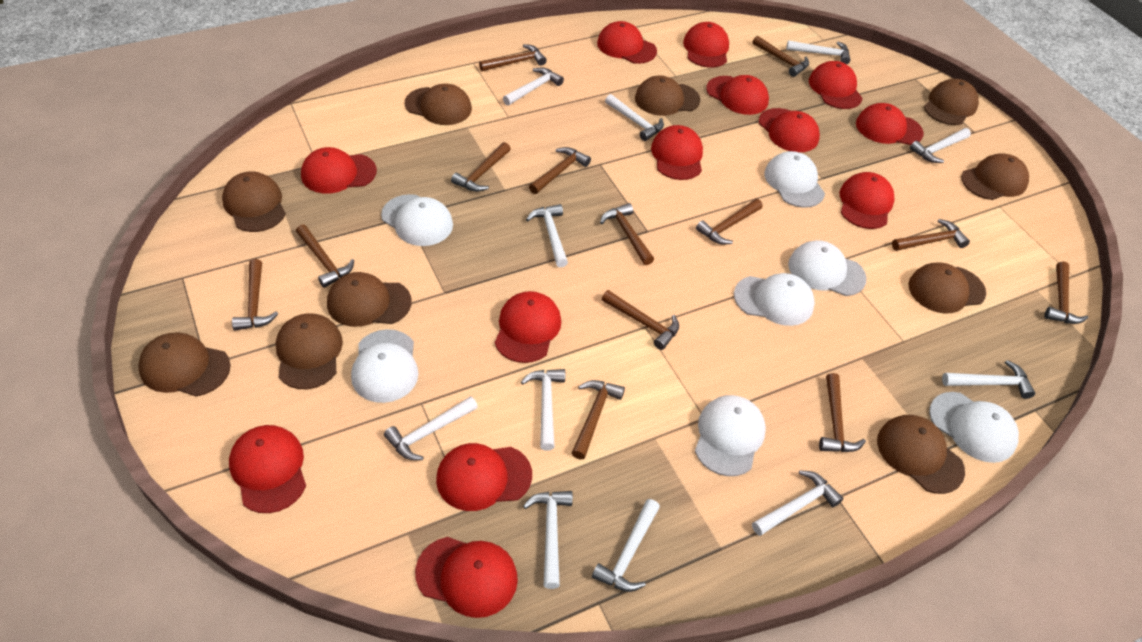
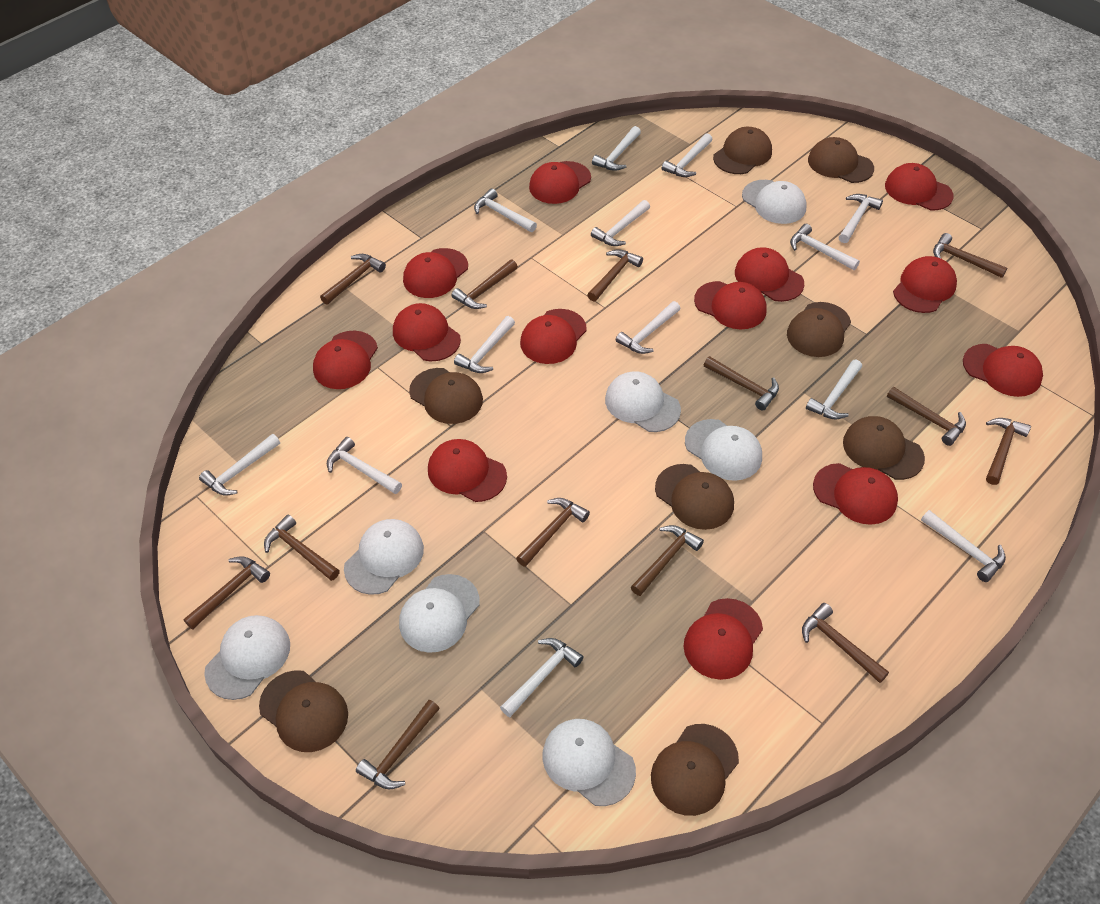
brown cap: 10 -> 8
white hammer: 11 -> 13

